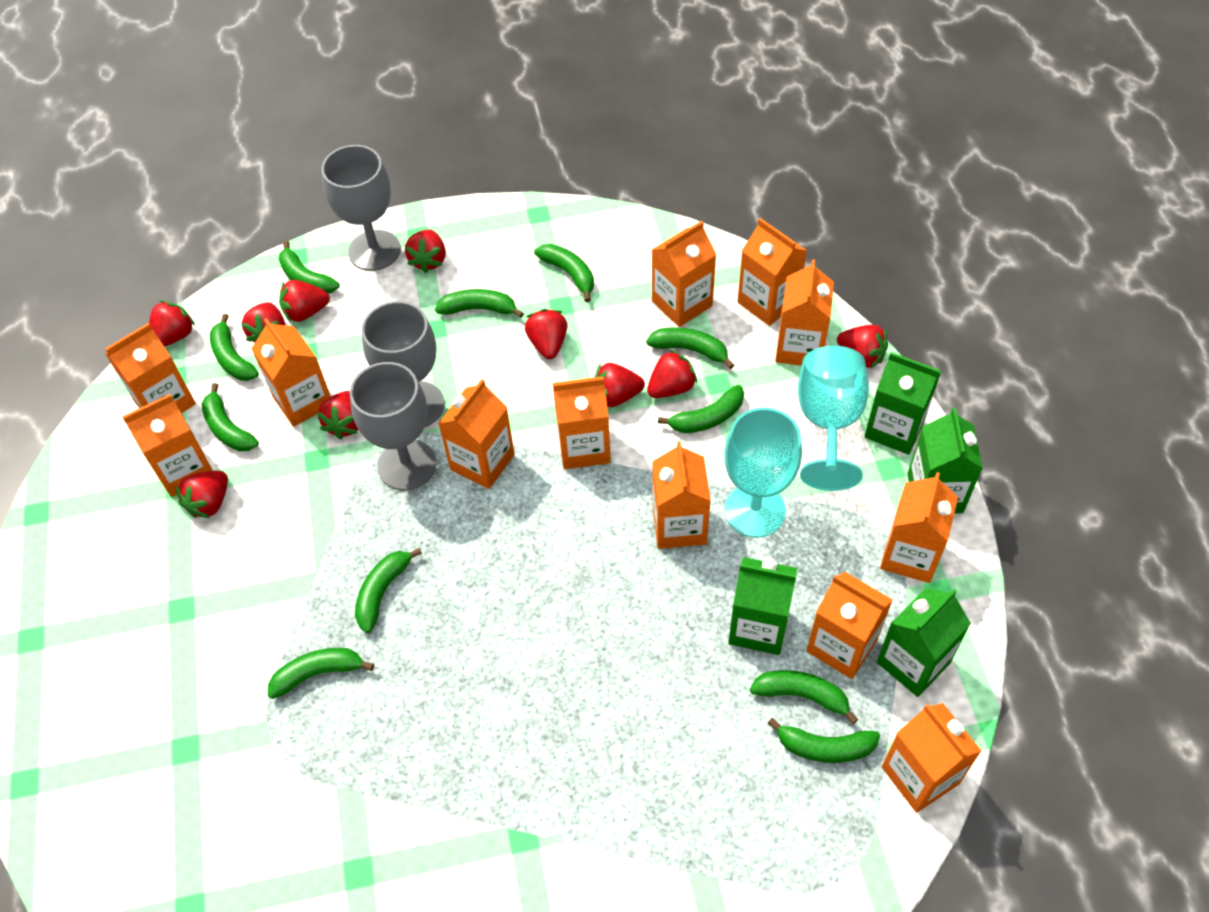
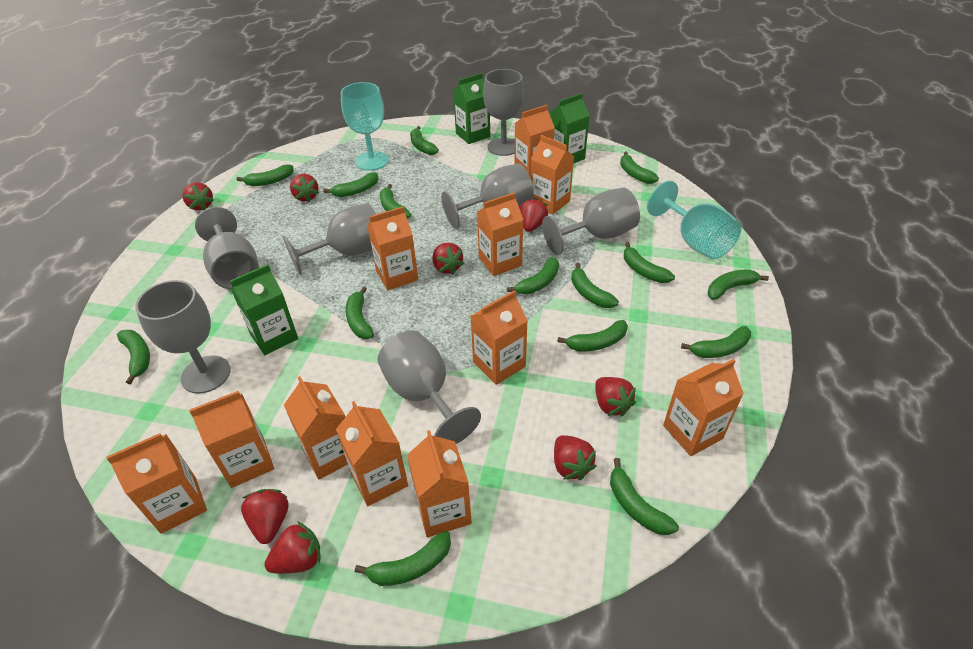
green banana: 11 -> 15
green carton: 4 -> 3
grey goblet: 3 -> 7
orange carton: 12 -> 11
red strawberry: 10 -> 8

